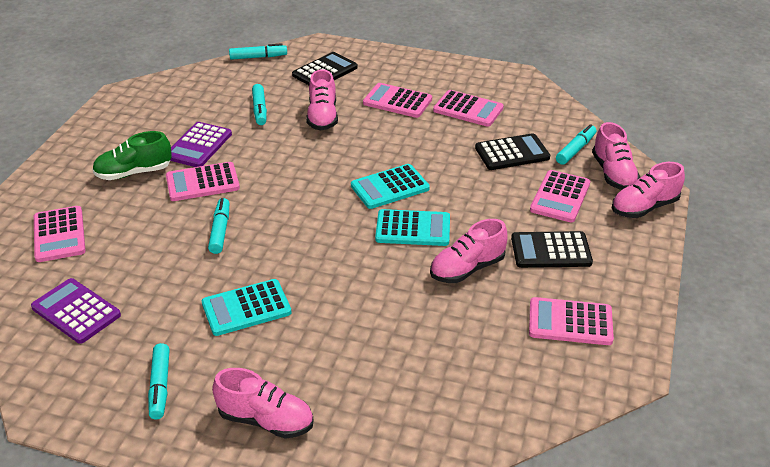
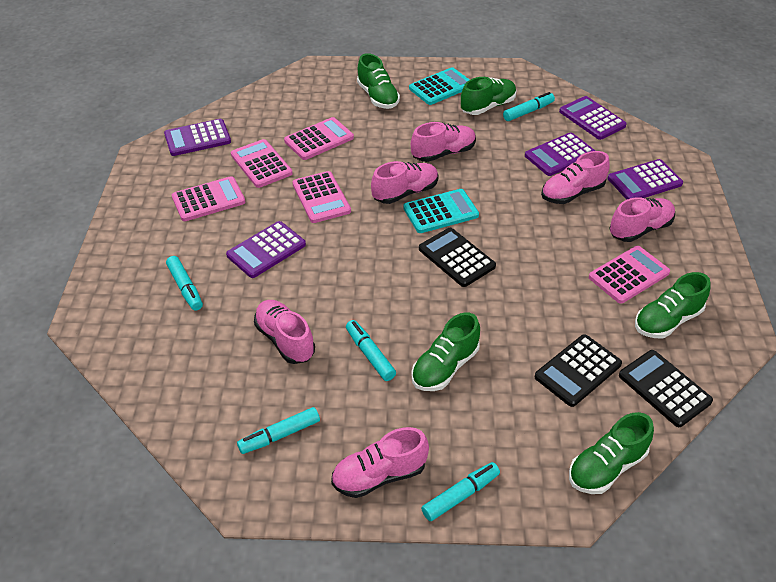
green shoe: 1 -> 5
pink calculator: 6 -> 5
pink shoe: 5 -> 6
purple calculator: 2 -> 5
turquoise calculator: 3 -> 2

